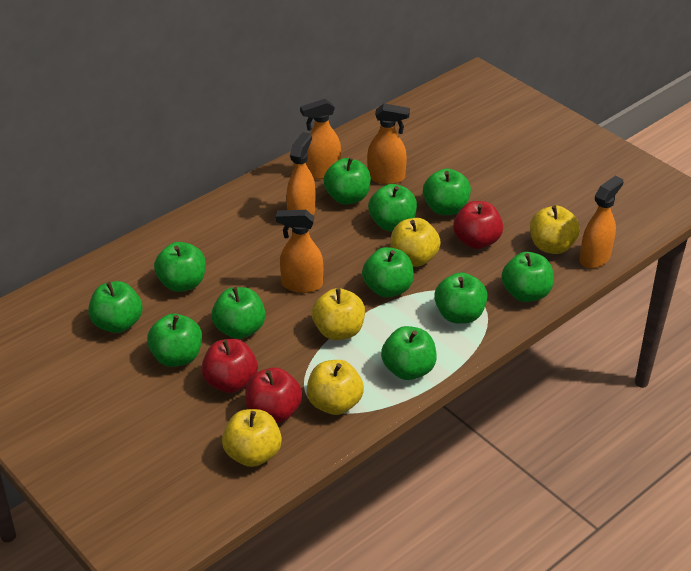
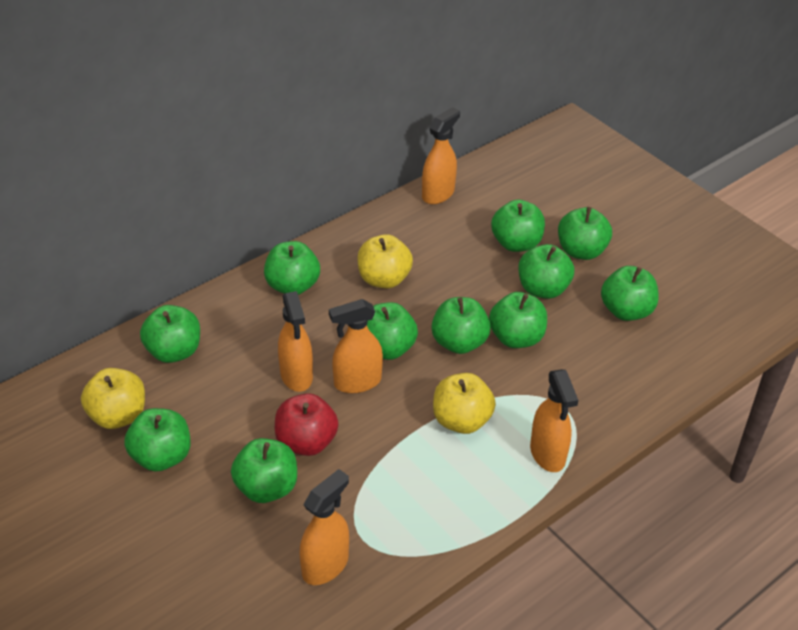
red apple: 3 -> 1
yellow apple: 5 -> 3

